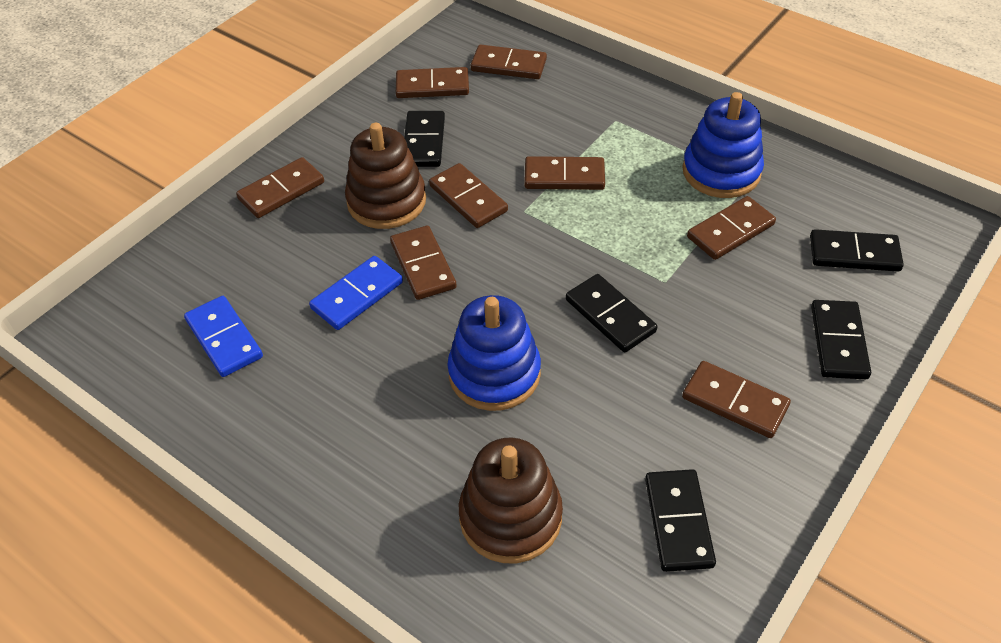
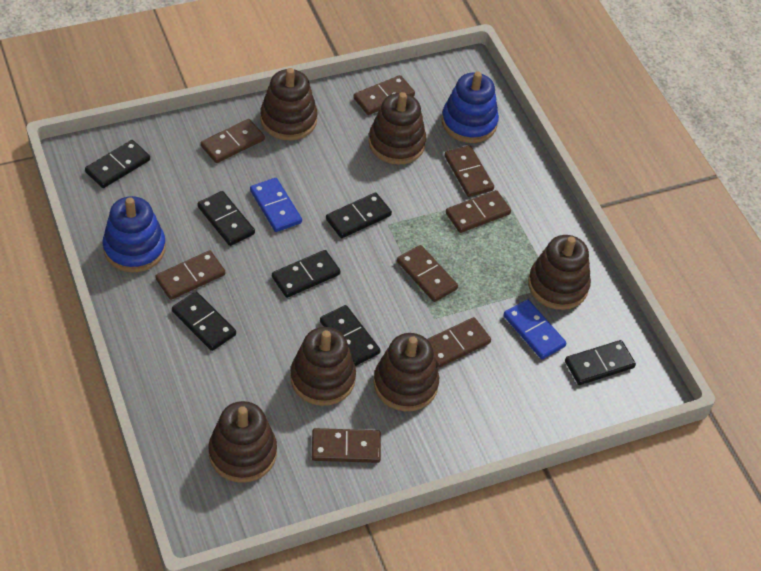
black domino: 5 -> 7
brown stacking toy: 2 -> 6

